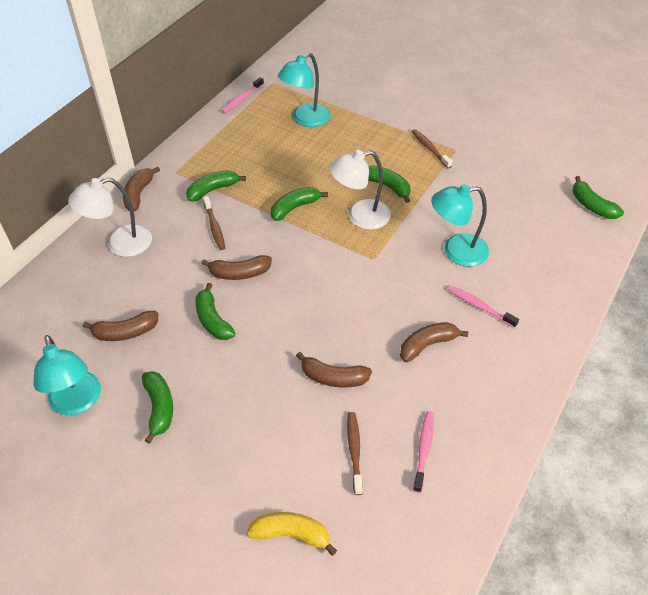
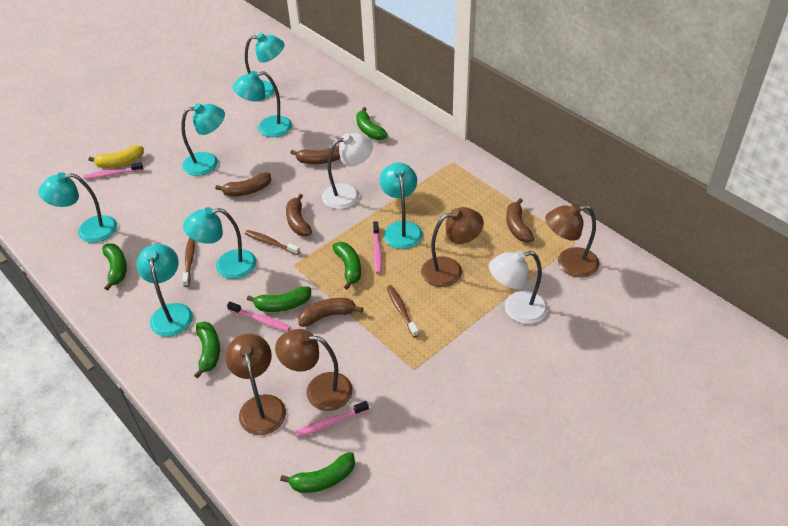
brown lamp: 0 -> 4
pink toothbrush: 3 -> 4
turquoise lamp: 3 -> 7

